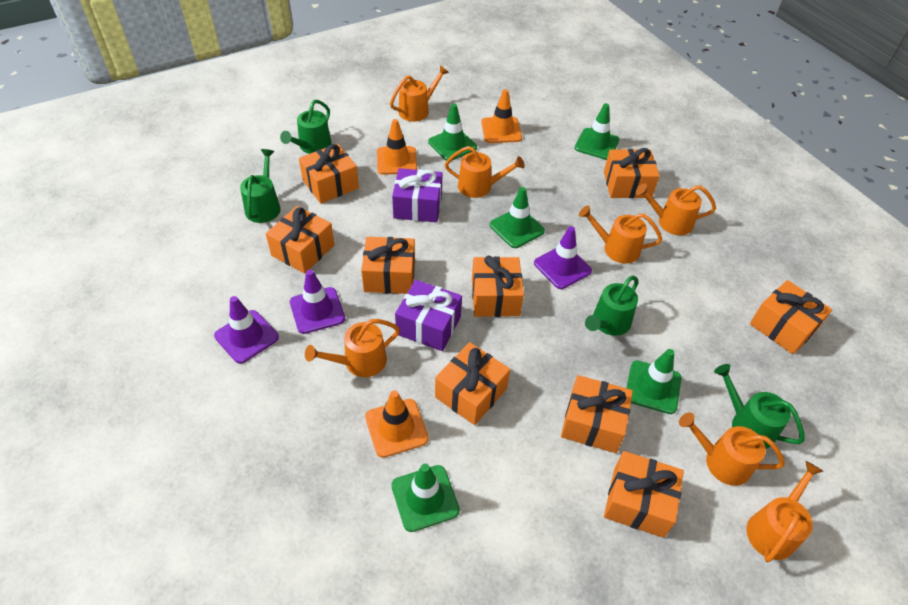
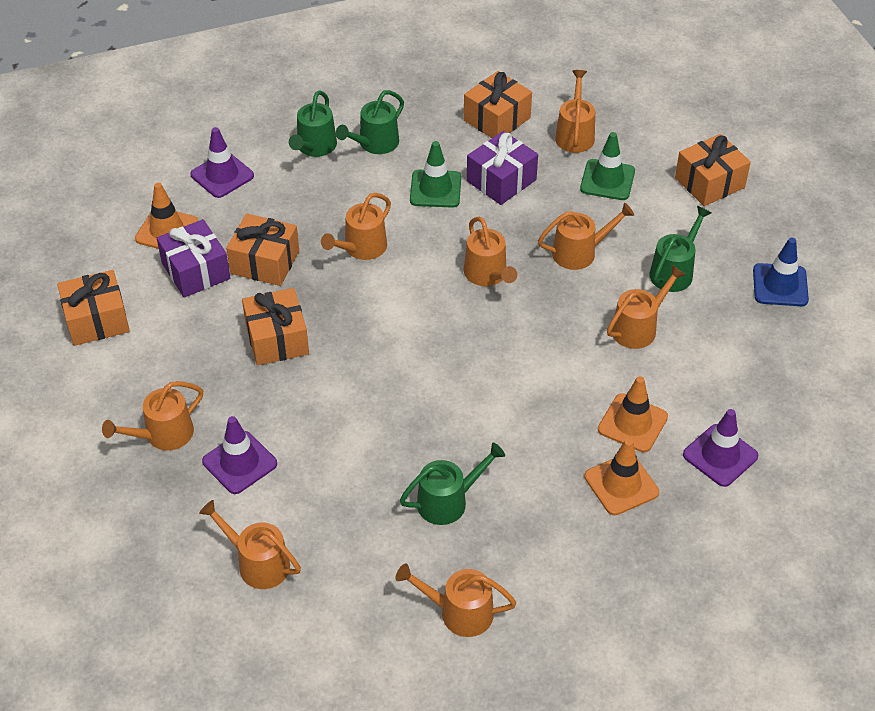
blue traffic cone: 0 -> 1
green traffic cone: 5 -> 2
orange gift: 9 -> 5
orange watering can: 7 -> 8

